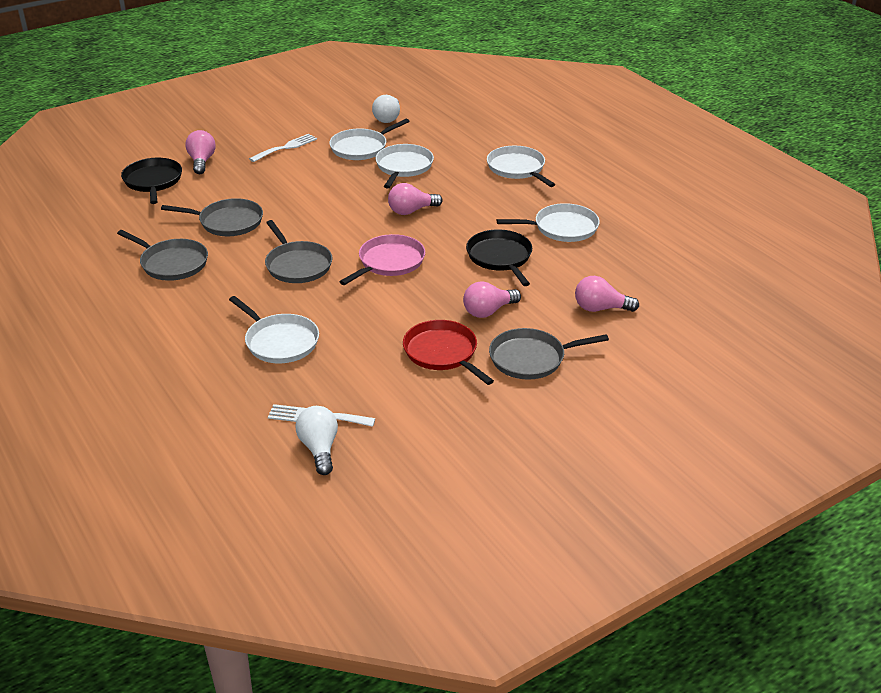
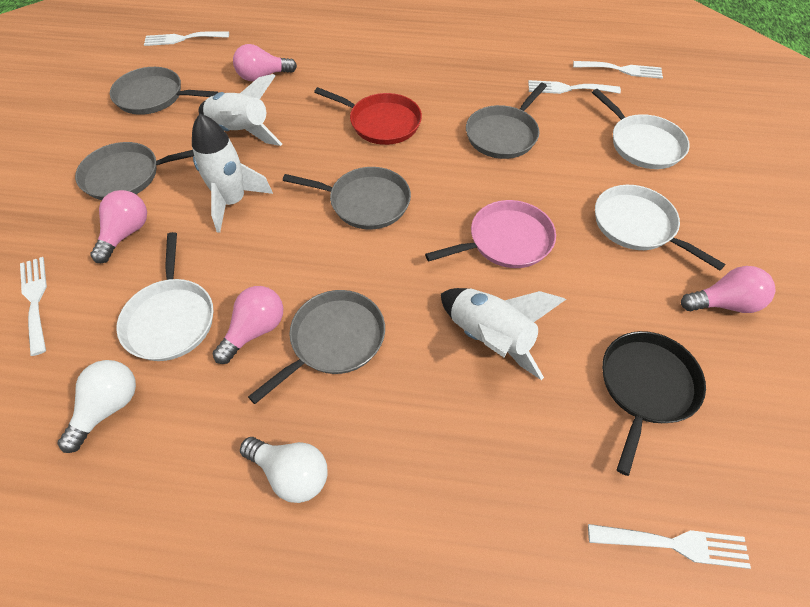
black pan: 2 -> 1
grey pan: 4 -> 5
white fork: 2 -> 5
white pan: 5 -> 3
white rocket: 0 -> 3

